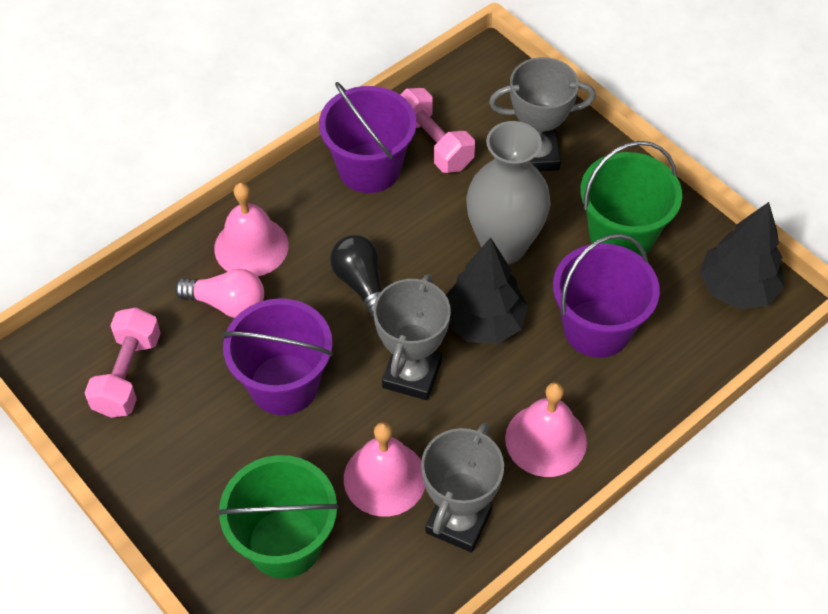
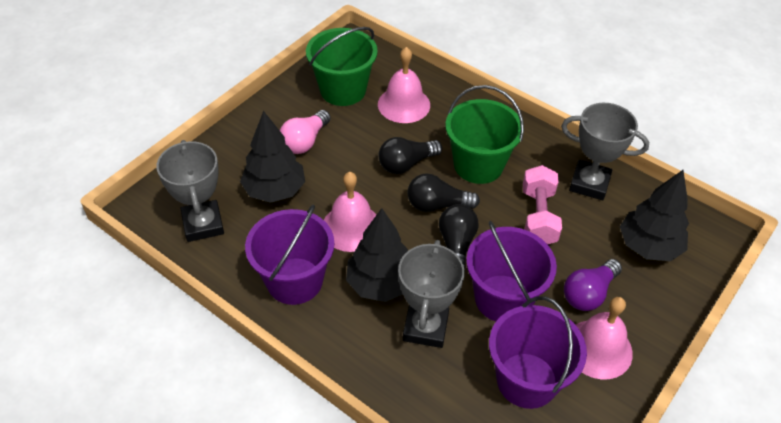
black light bulb: 1 -> 3
black tree: 2 -> 3
grey vase: 1 -> 0
pink dumbbell: 2 -> 1
purple light bulb: 0 -> 1

